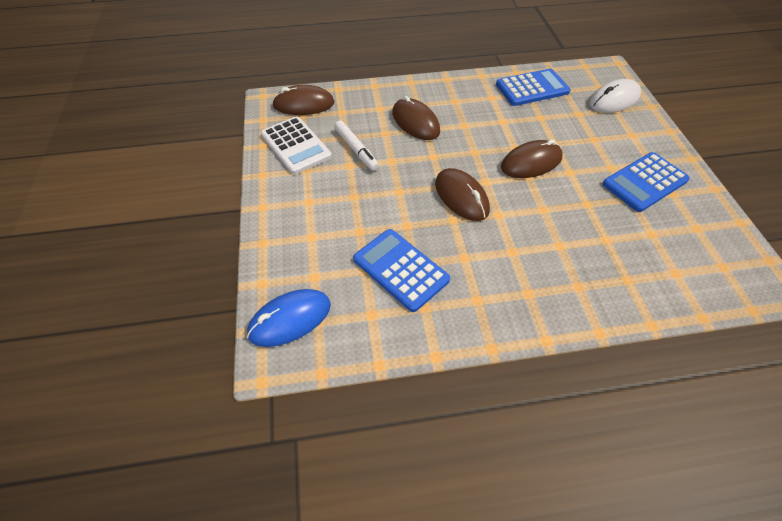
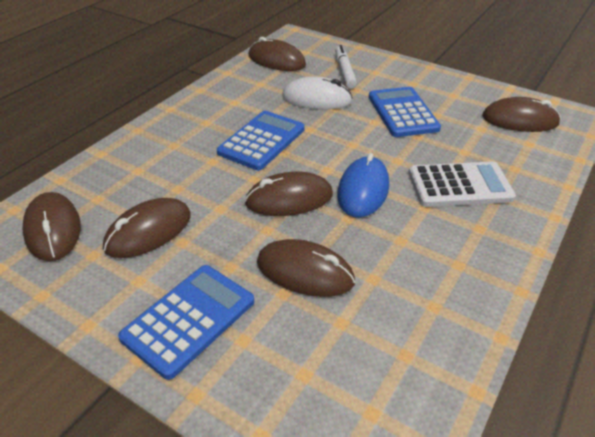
brown mouse: 4 -> 6

